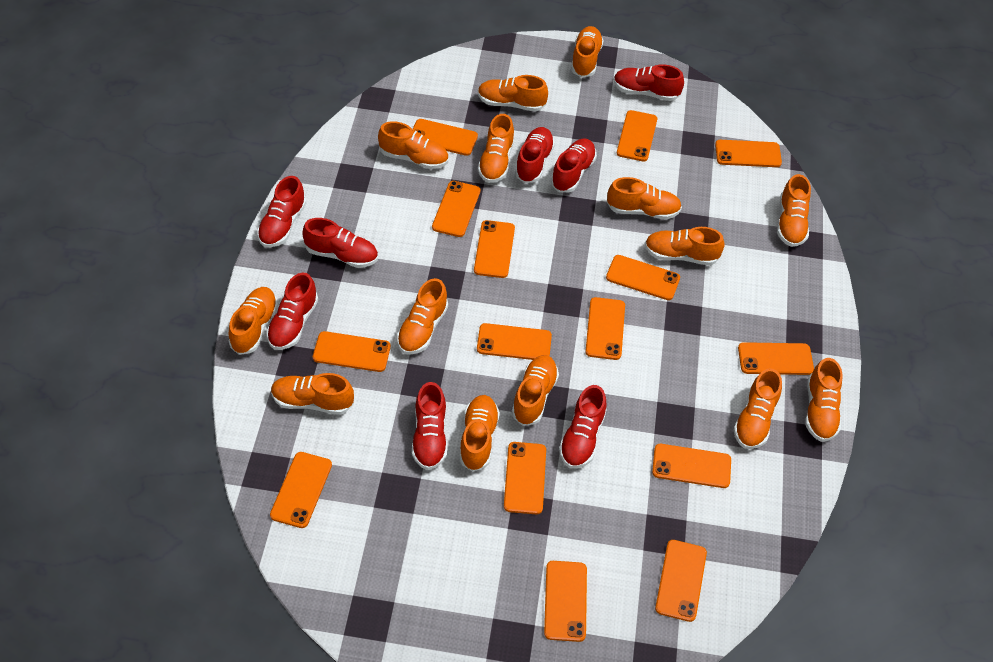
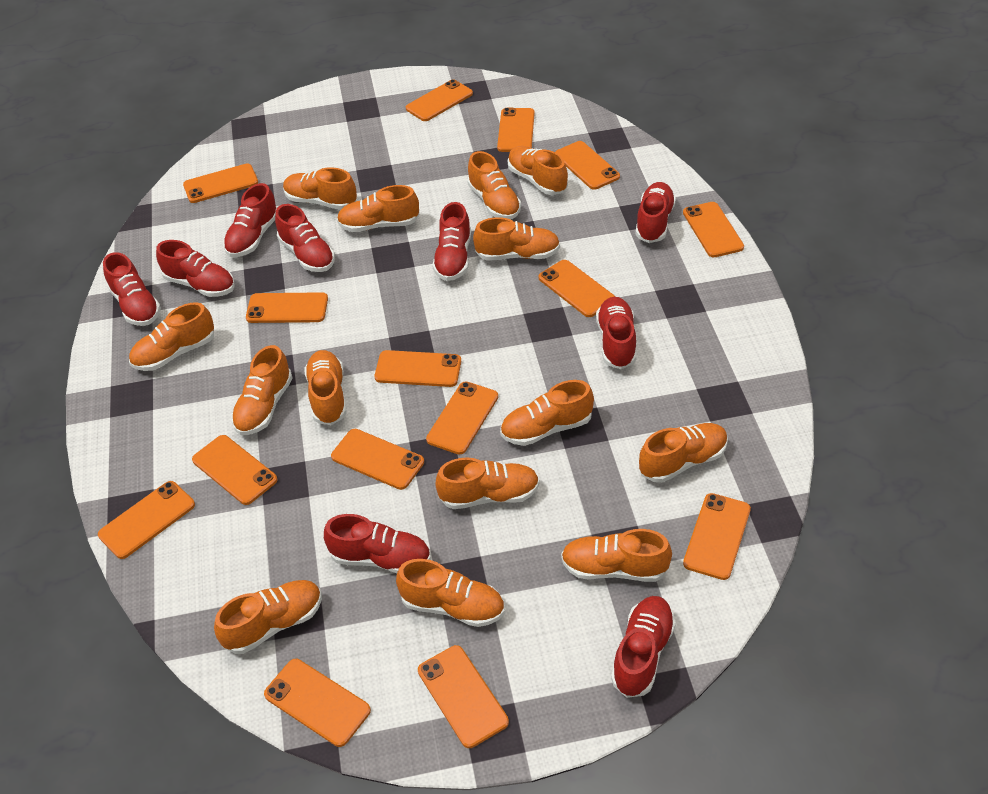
red shoe: 8 -> 9

